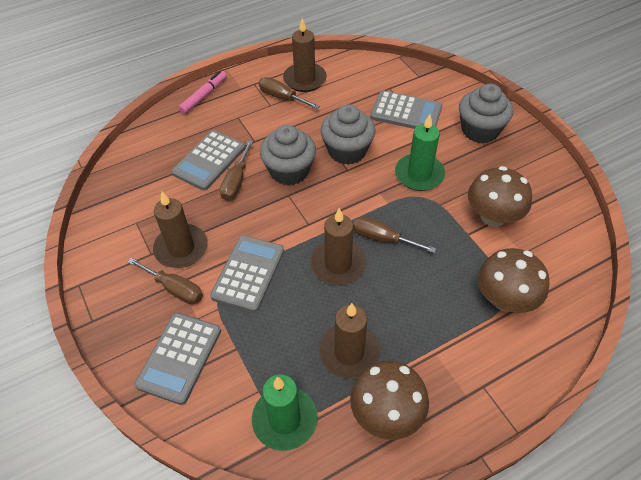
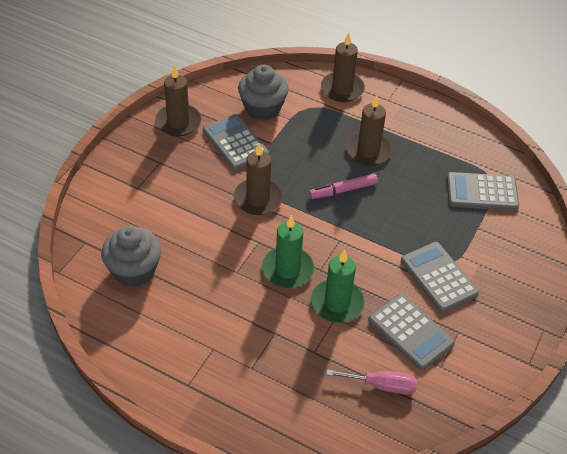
brown mushroom: 3 -> 0
brown screwdriver: 4 -> 0
grey cupcake: 3 -> 2
pink screwdriver: 0 -> 1

